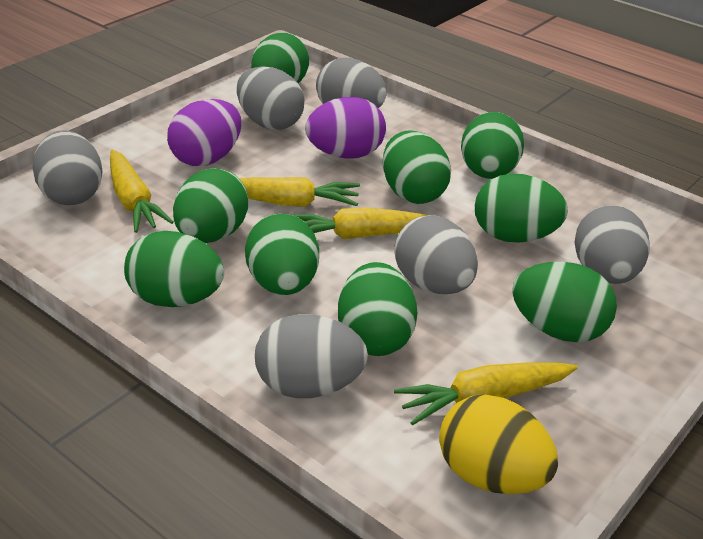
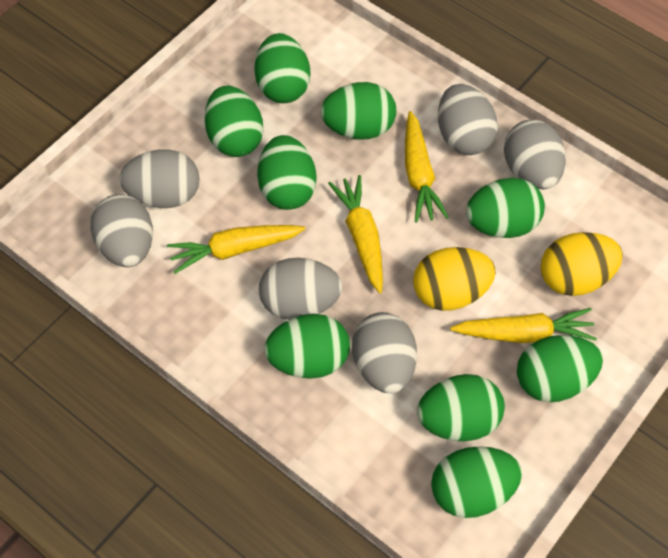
purple egg: 2 -> 0
yellow egg: 1 -> 2

